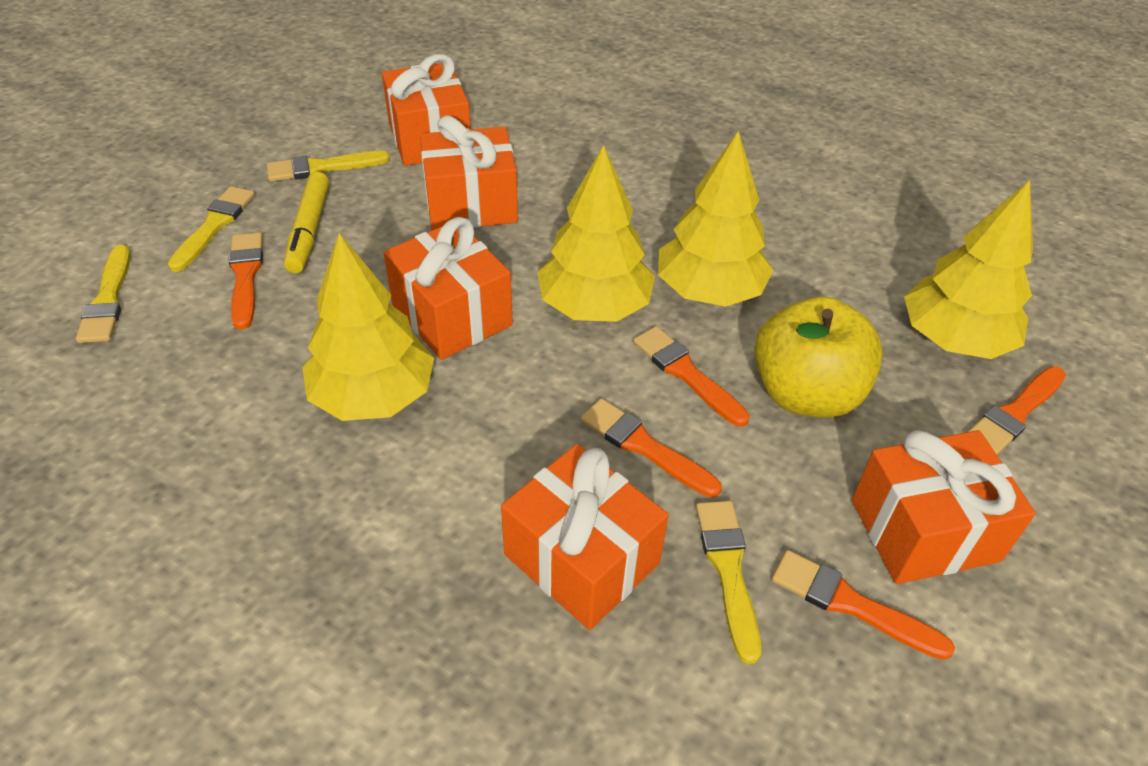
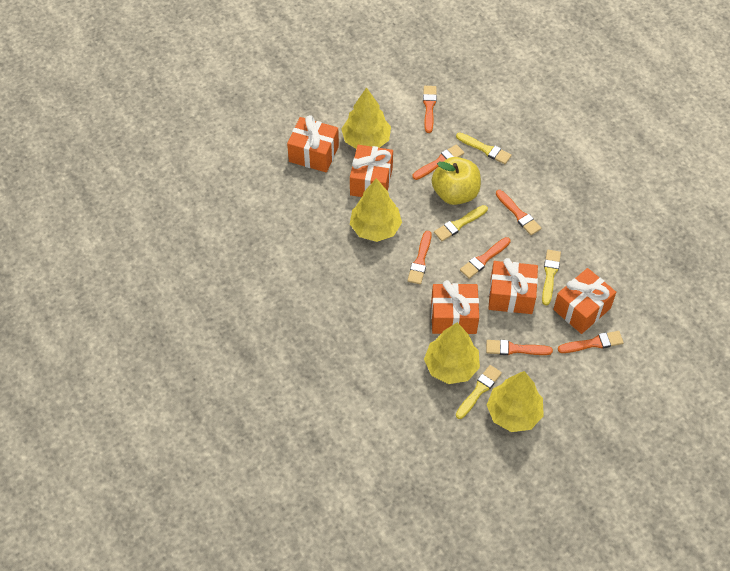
orange brush: 5 -> 7
yellow marker: 1 -> 0

